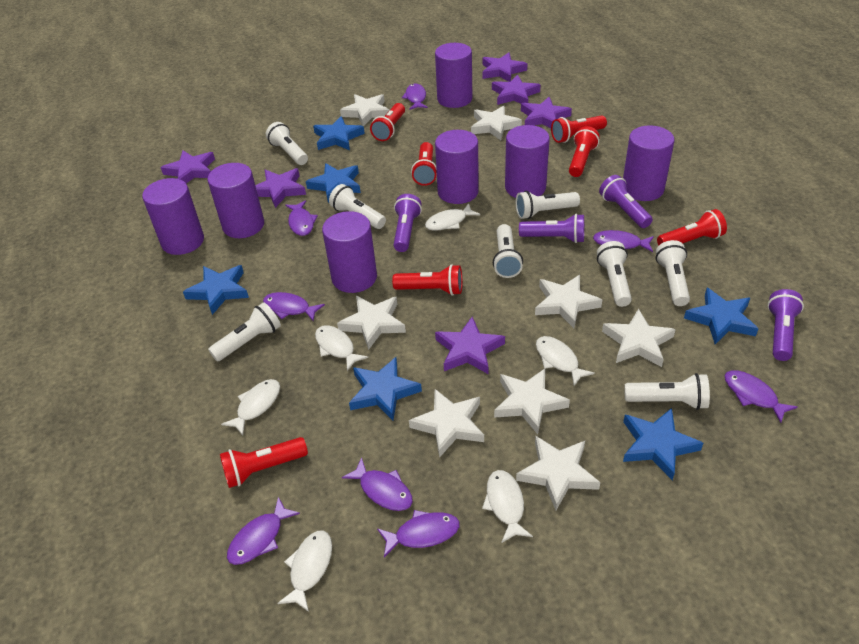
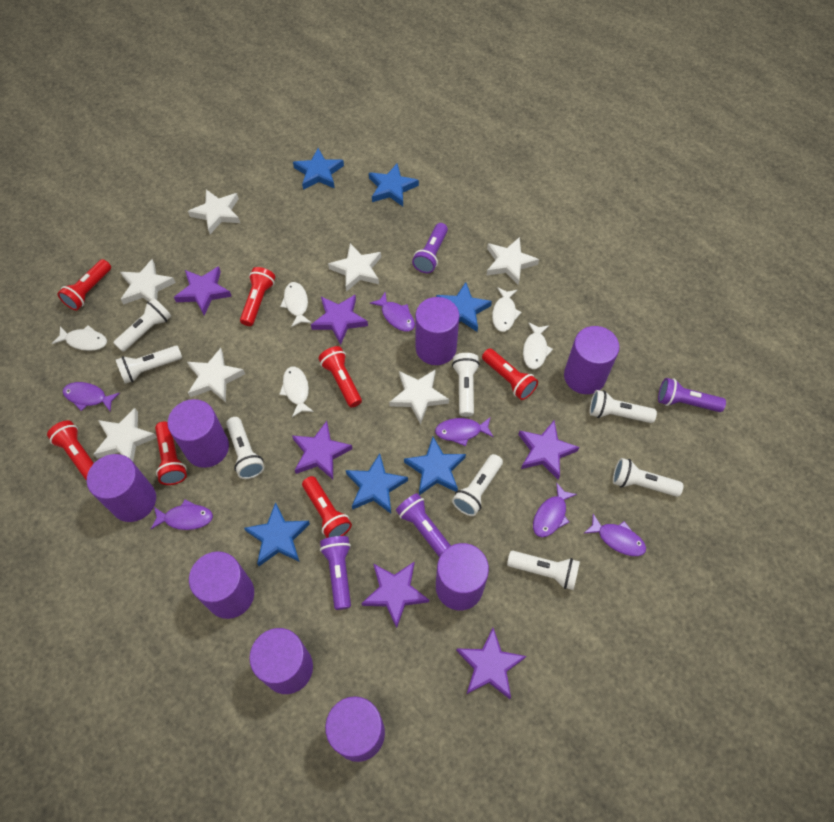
purple cylinder: 7 -> 8
purple fish: 8 -> 6
white fish: 6 -> 5
white star: 8 -> 7

